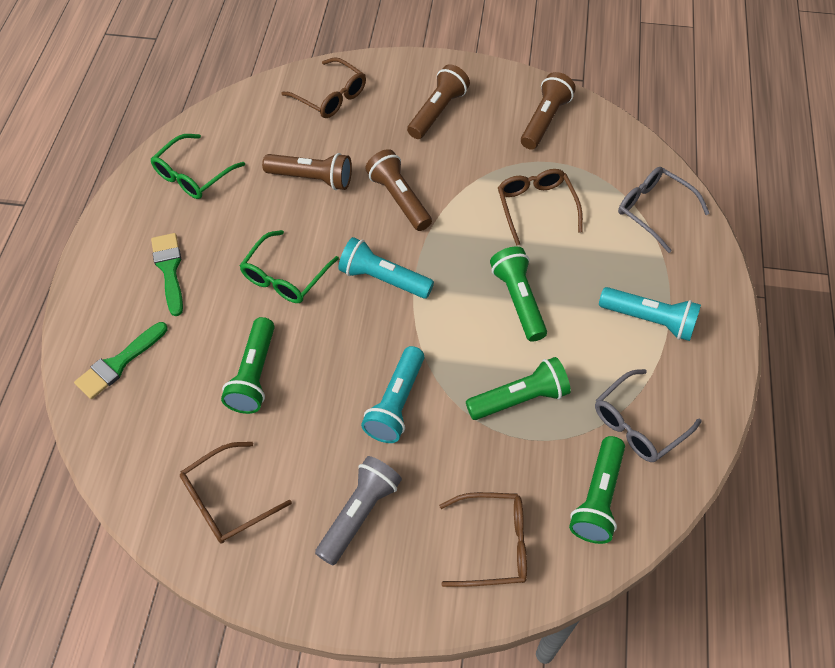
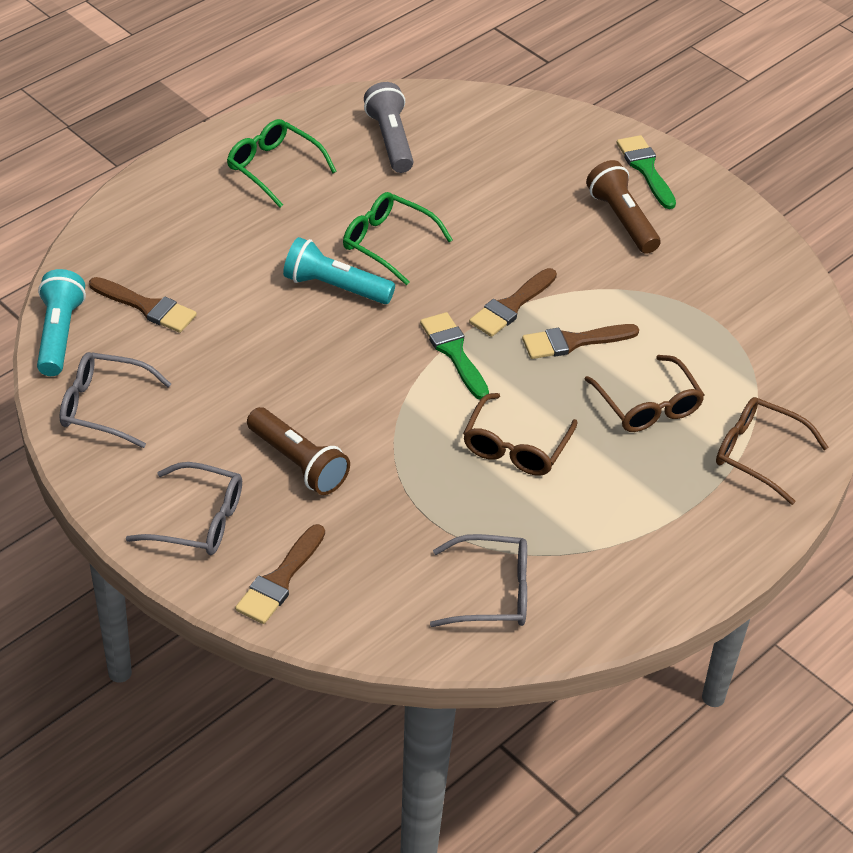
brown brush: 0 -> 4
brown flashlight: 4 -> 2
brown glasses: 4 -> 3
green flashlight: 4 -> 0
grey glasses: 2 -> 3
turquoise flashlight: 3 -> 2

